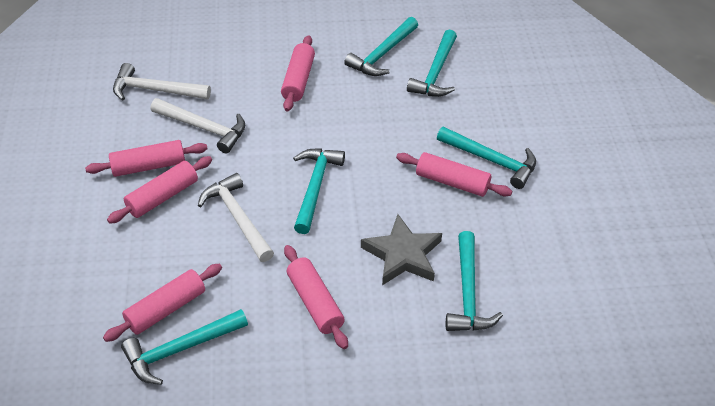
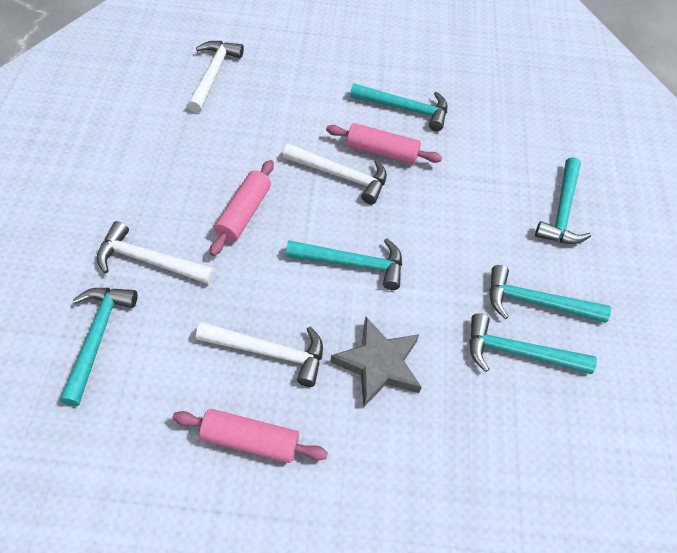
pink rolling pin: 6 -> 3
white hammer: 3 -> 4

